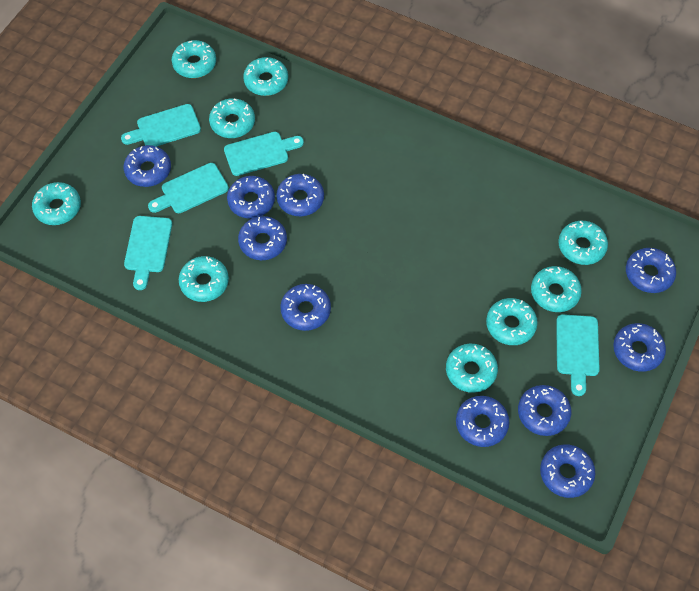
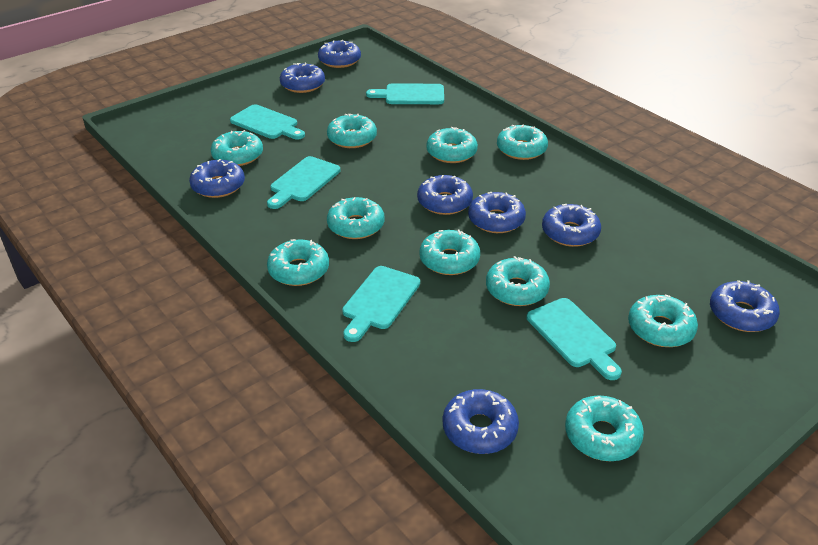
blue donut: 10 -> 8
turquoise donut: 9 -> 10

